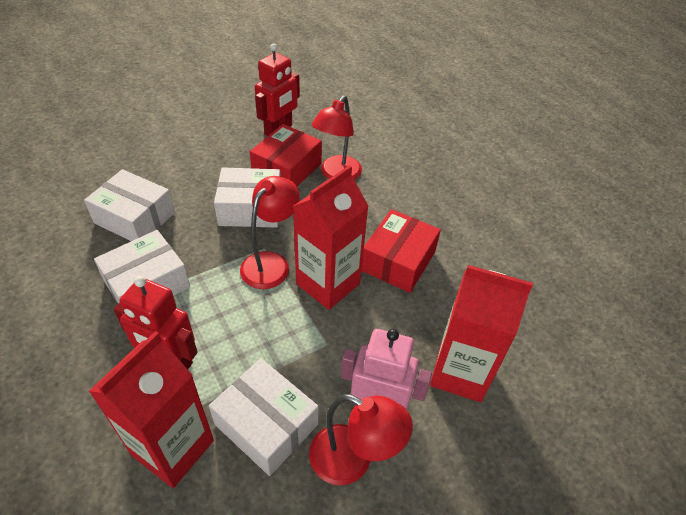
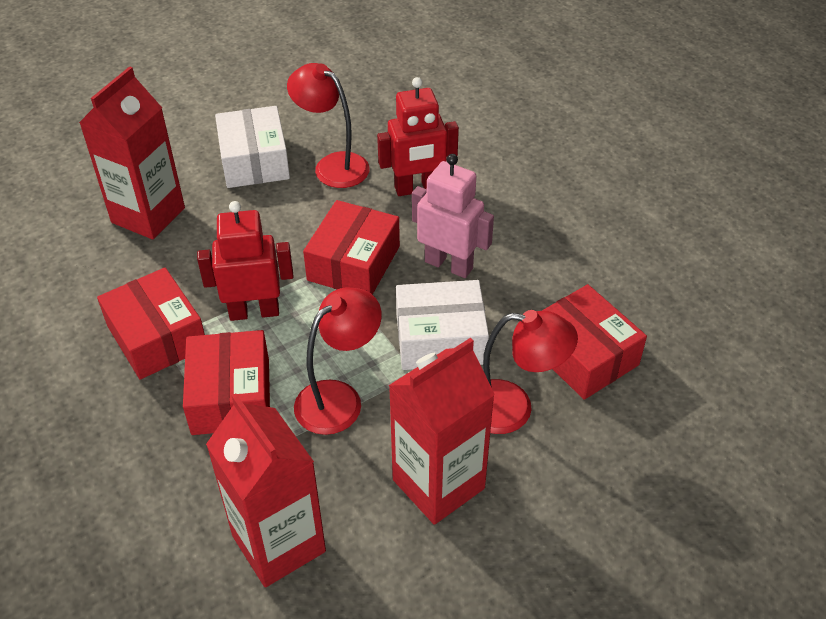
red box: 2 -> 4
white box: 4 -> 2

